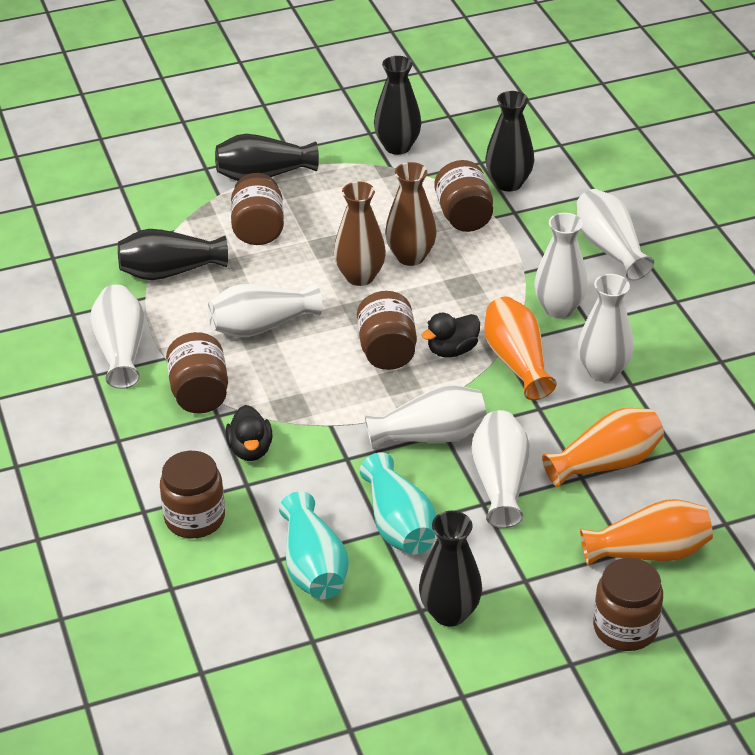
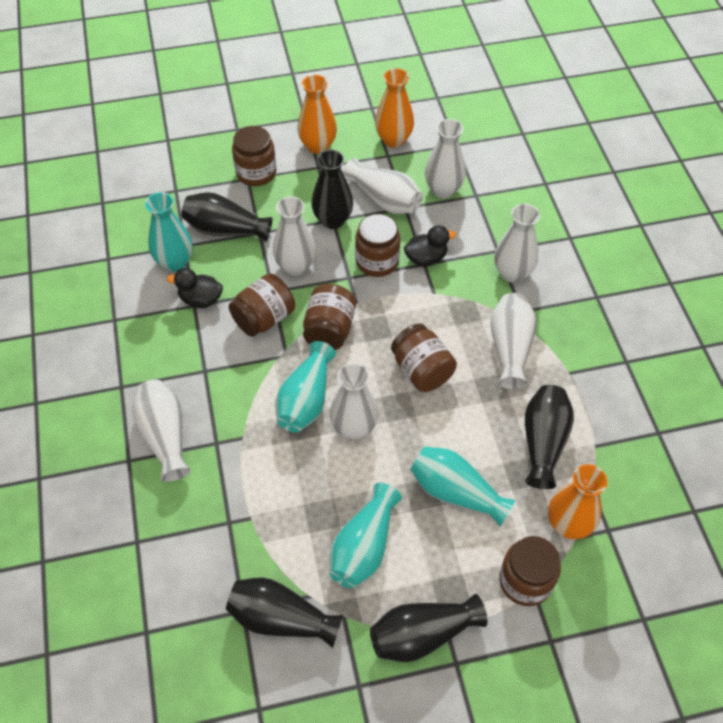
brown vase: 2 -> 0
turquoise vase: 2 -> 4

